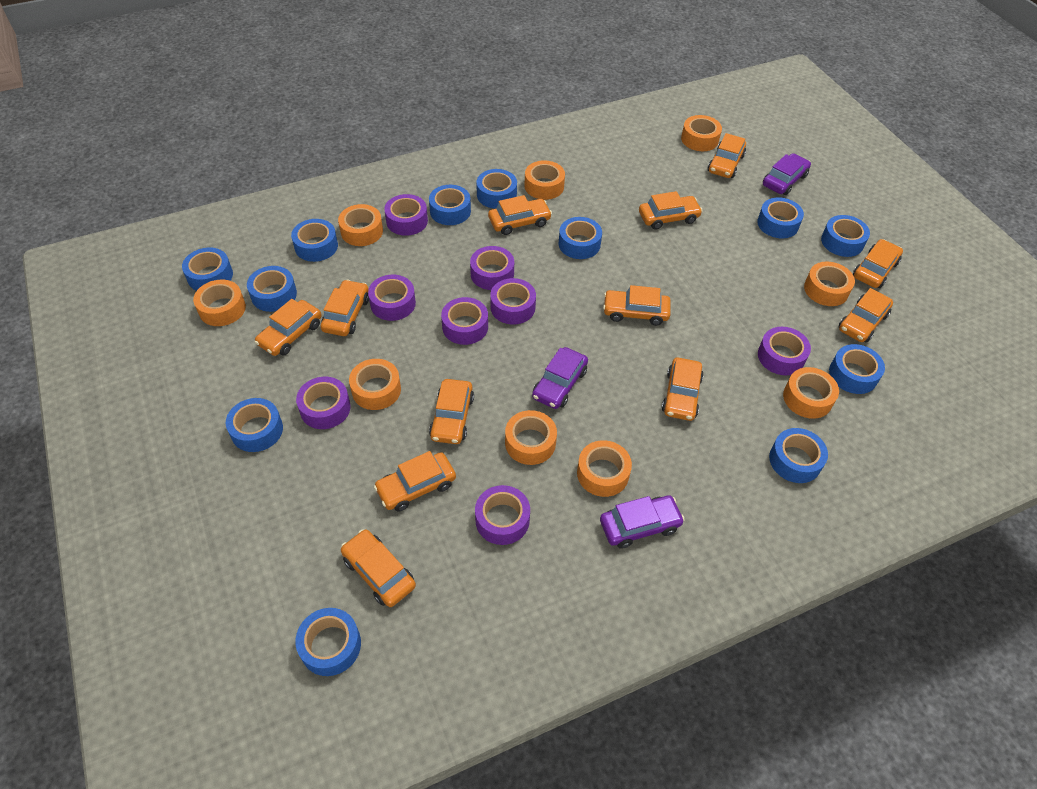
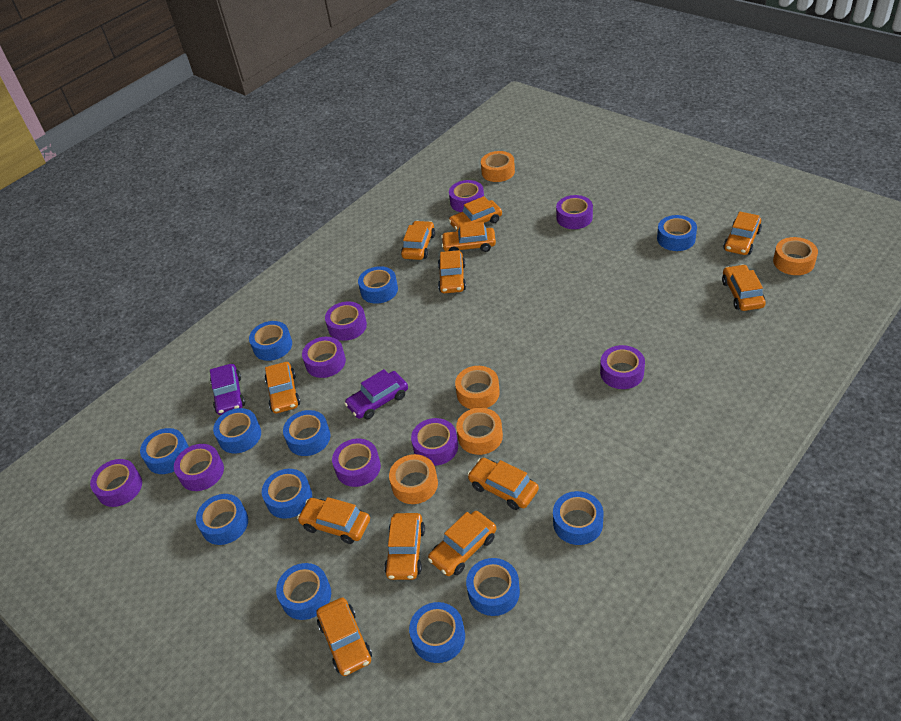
orange tape: 9 -> 5
purple car: 3 -> 2
purple tape: 8 -> 9

